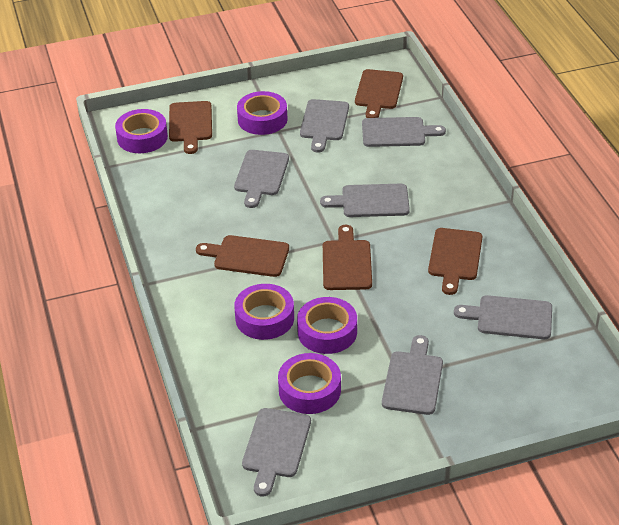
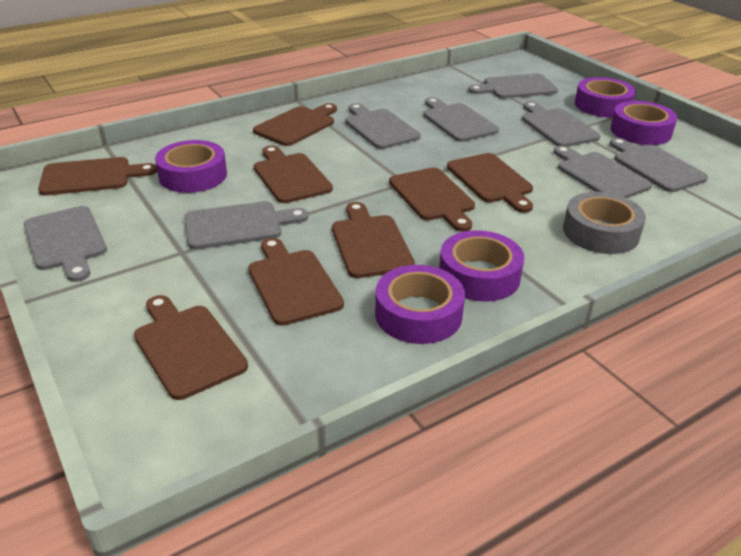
brown cutting board: 5 -> 8
grey cutting board: 7 -> 8
grey tape: 0 -> 1

